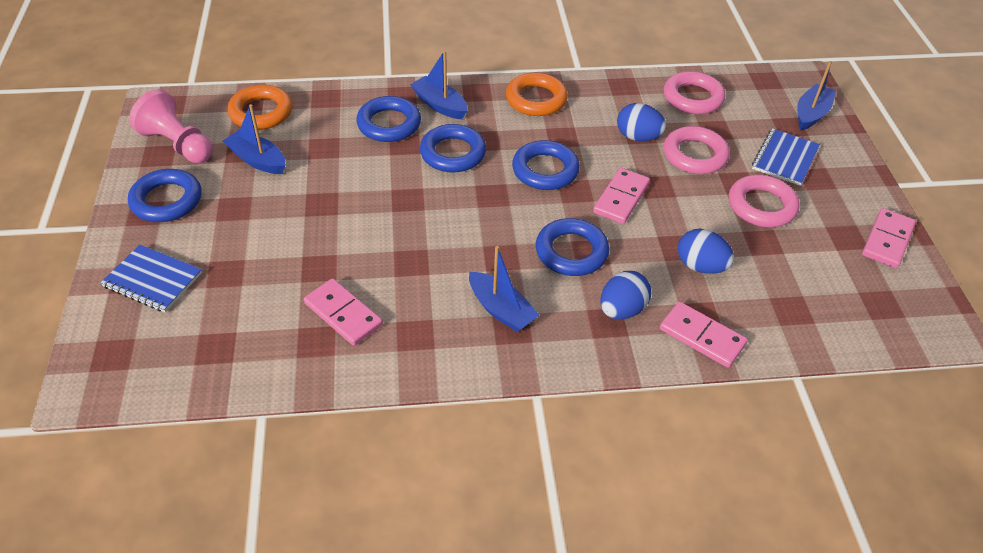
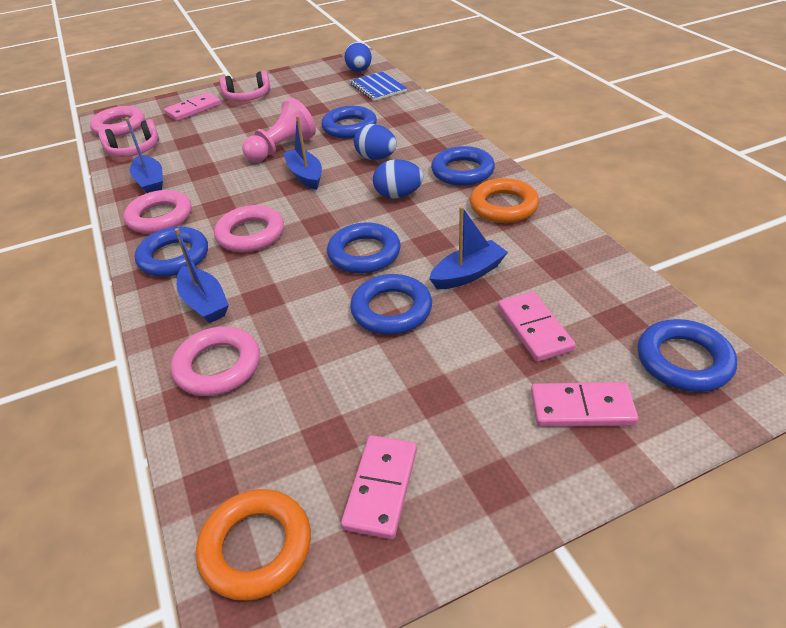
blue notebook: 2 -> 1
blue ring: 5 -> 6
pink headphones: 0 -> 2
pink ring: 3 -> 4

